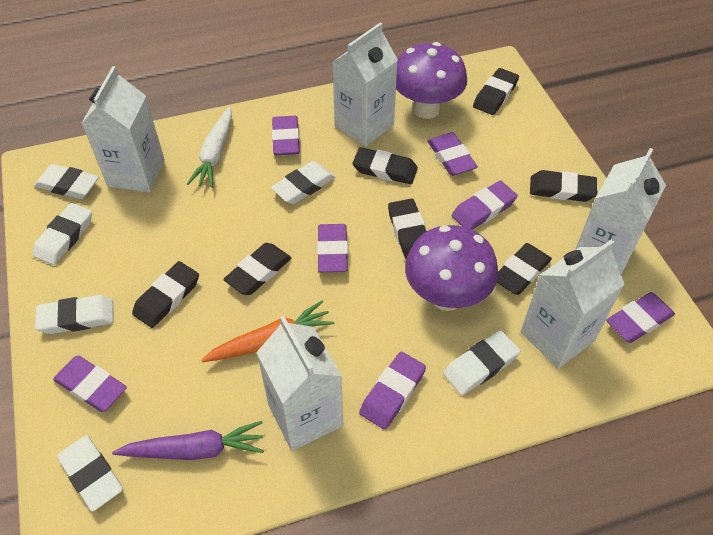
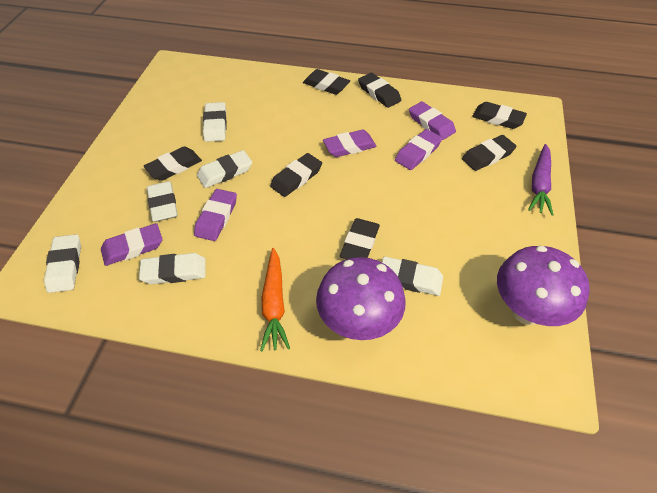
purple eraser: 7 -> 5
white carrot: 1 -> 0
white carton: 5 -> 0

